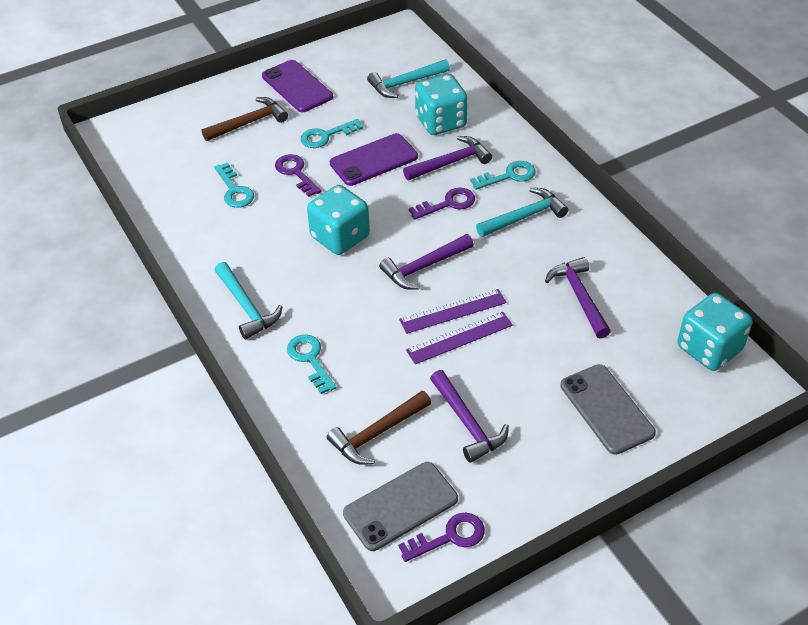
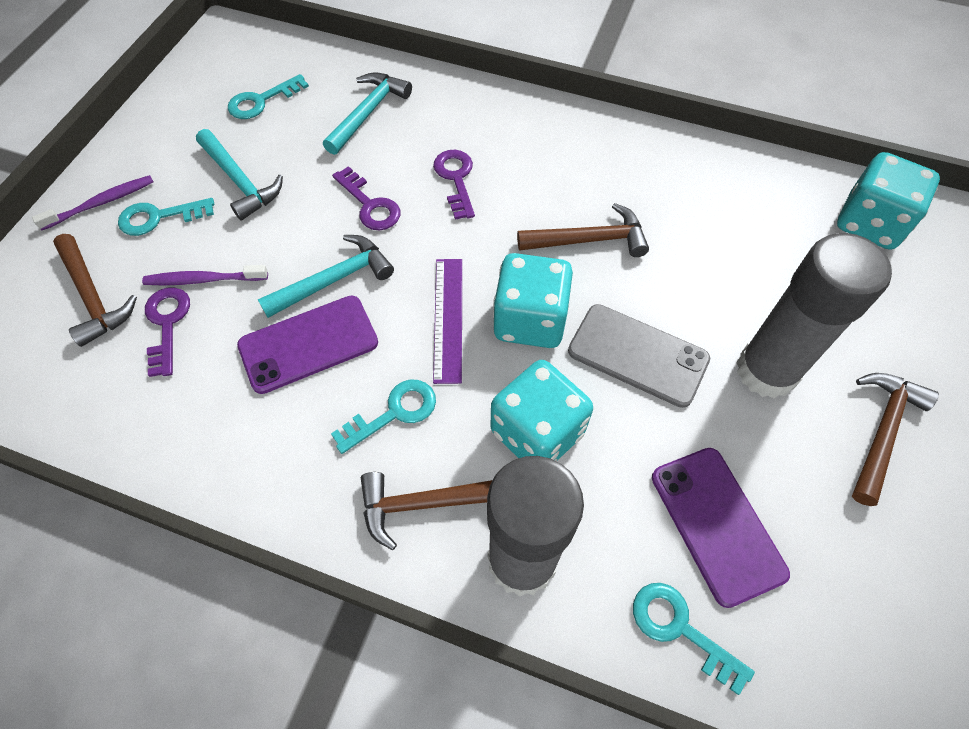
brown hammer: 2 -> 4
grey glue stick: 0 -> 2
grey phone: 2 -> 1
purple hammer: 4 -> 0
purple ruler: 2 -> 1
purple toothbrush: 0 -> 2

